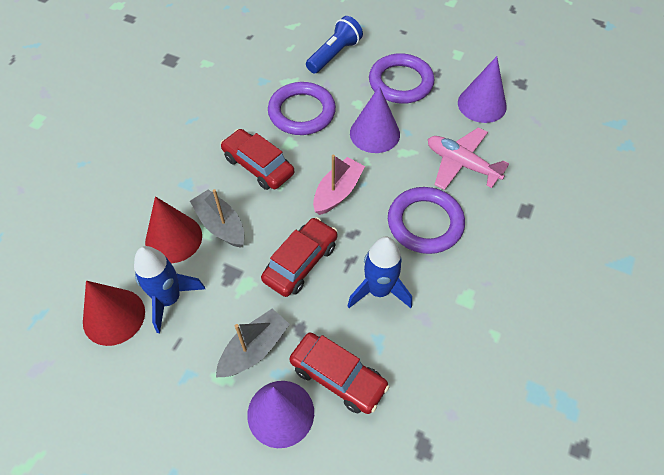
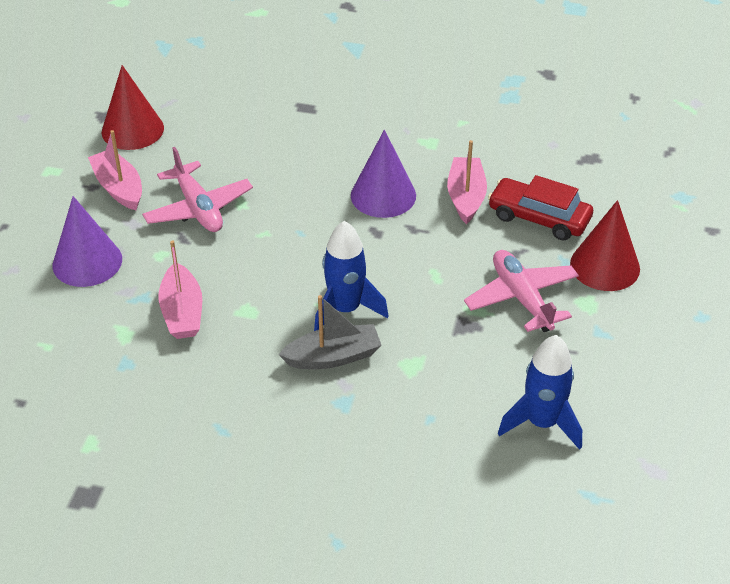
blue flashlight: 1 -> 0
grey boat: 2 -> 1
pink boat: 1 -> 3
pink plane: 1 -> 2
purple cone: 3 -> 2
purple ring: 3 -> 0
red car: 3 -> 1

